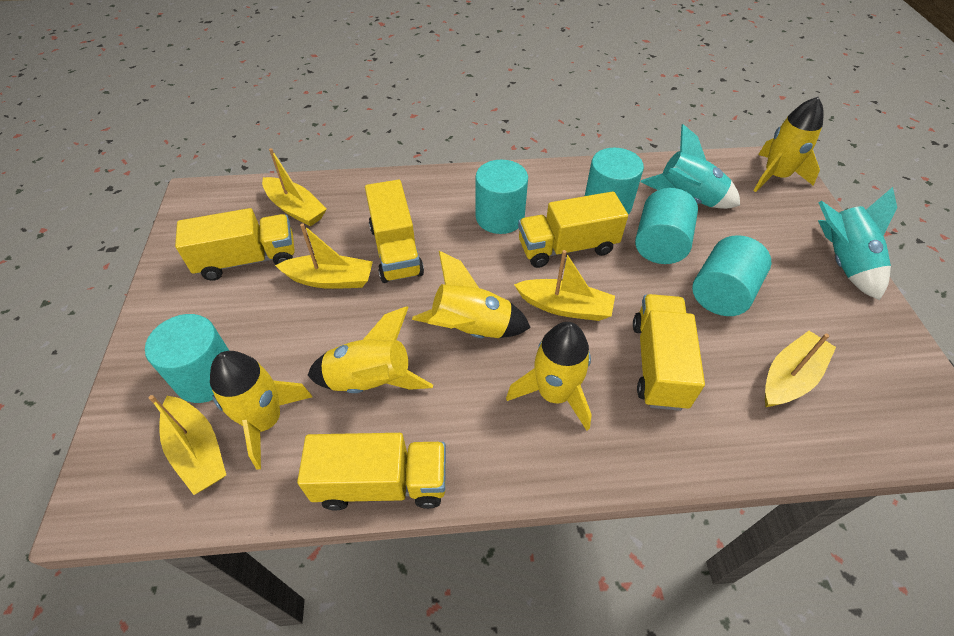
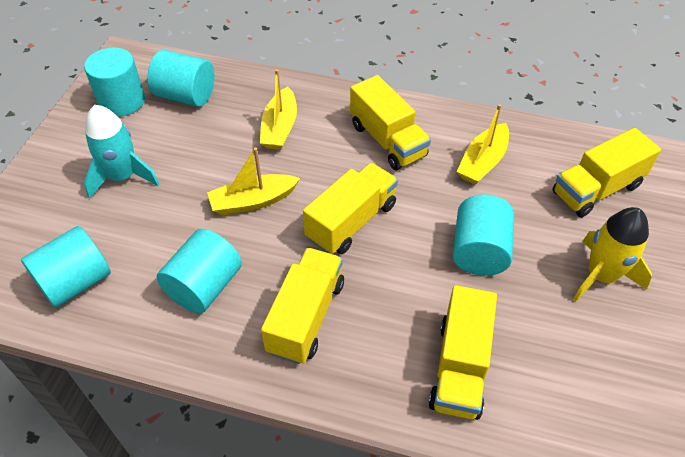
turquoise rocket: 2 -> 1
yellow boat: 5 -> 3
yellow rocket: 5 -> 1

